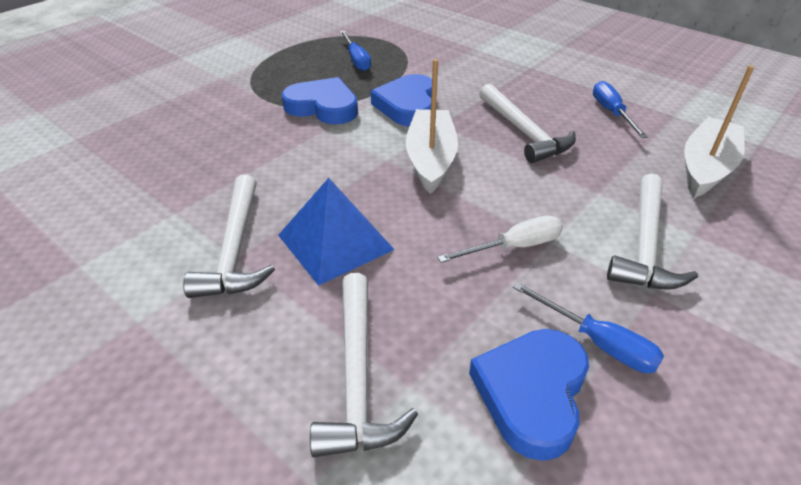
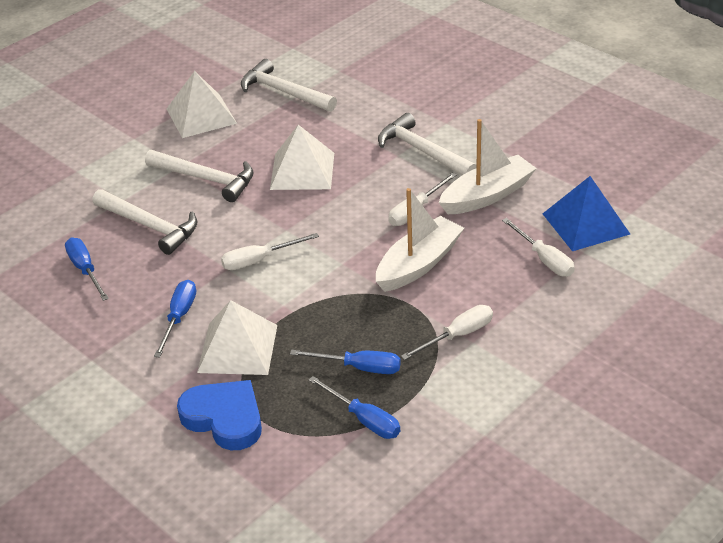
blue heart: 3 -> 1
blue screwdriver: 3 -> 4
white pyramid: 0 -> 3
white screwdriver: 1 -> 4

